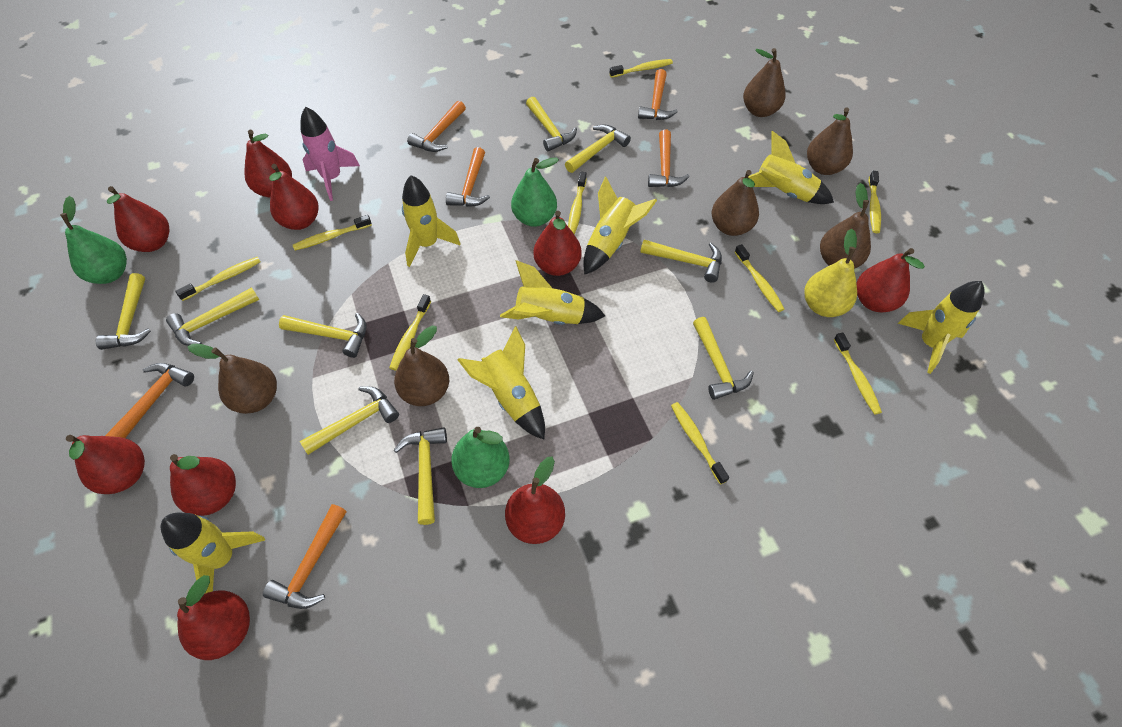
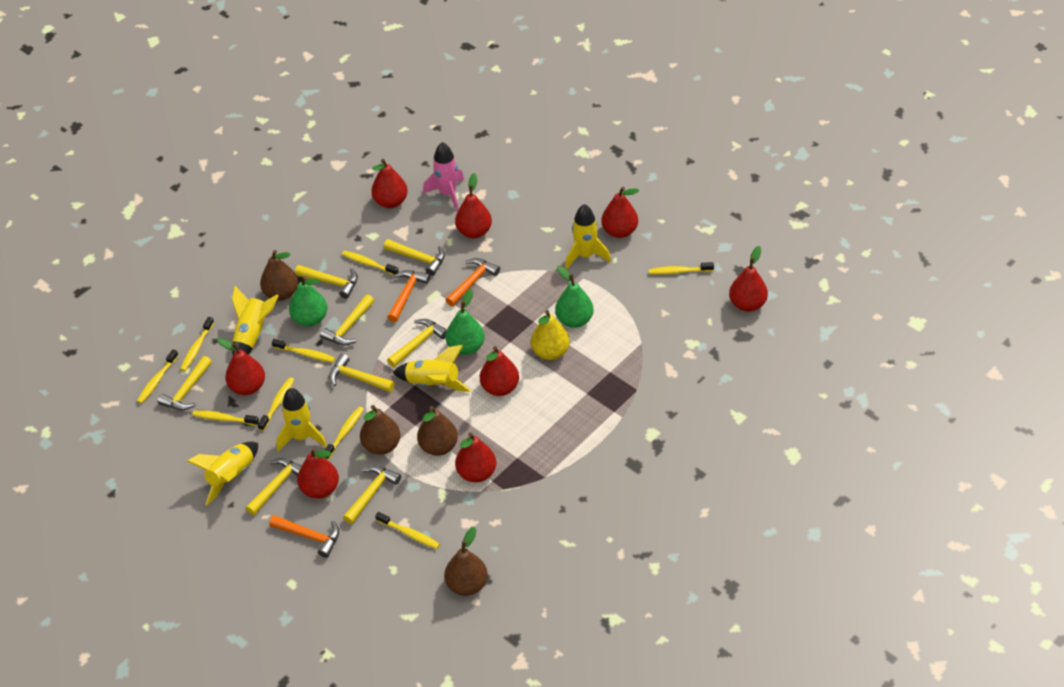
brown pear: 6 -> 4
orange hammer: 6 -> 3
red pear: 9 -> 8
yellow hammer: 9 -> 8
yellow rocket: 7 -> 5

